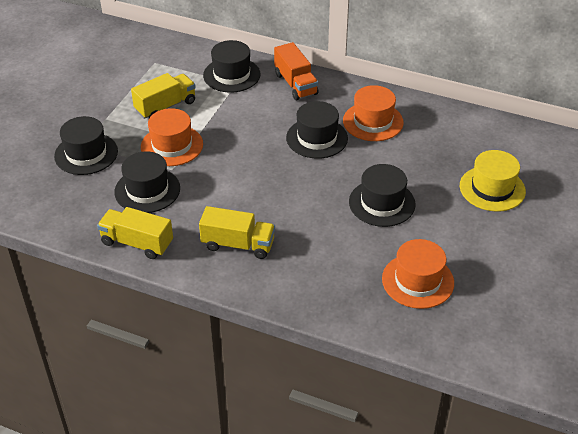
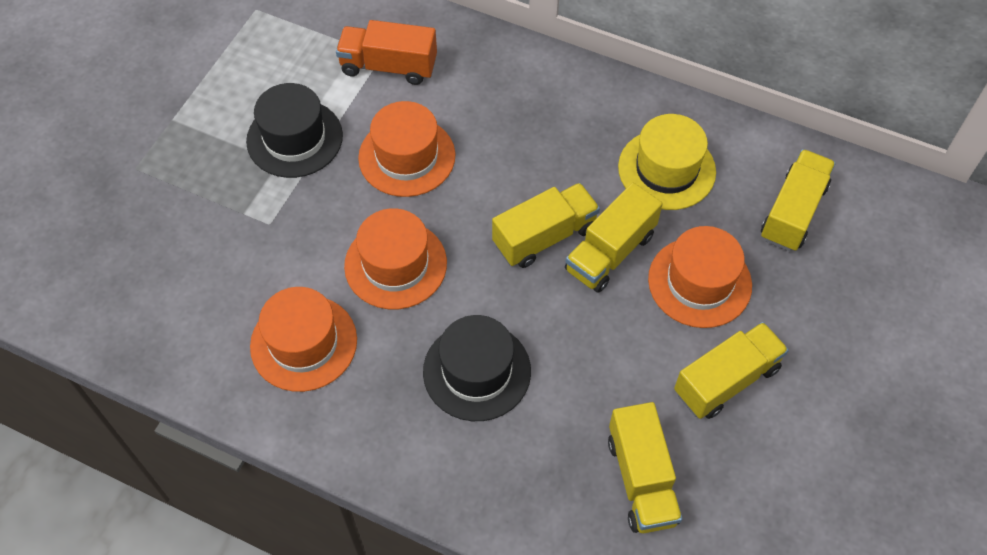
black hat: 5 -> 2
orange hat: 3 -> 4
yellow truck: 3 -> 5

